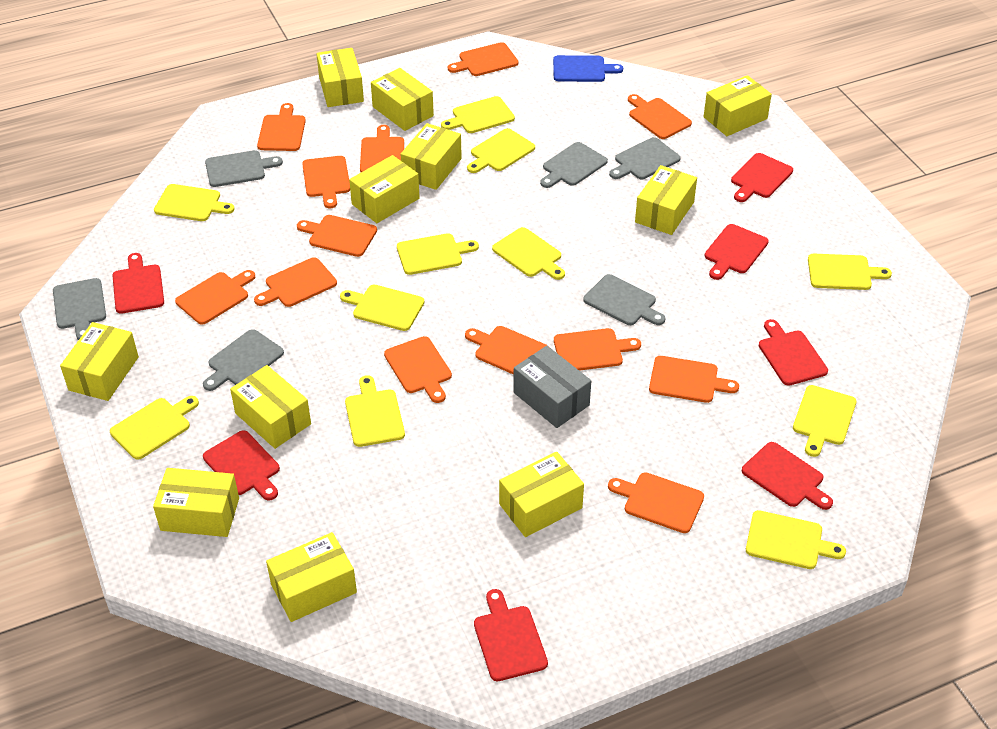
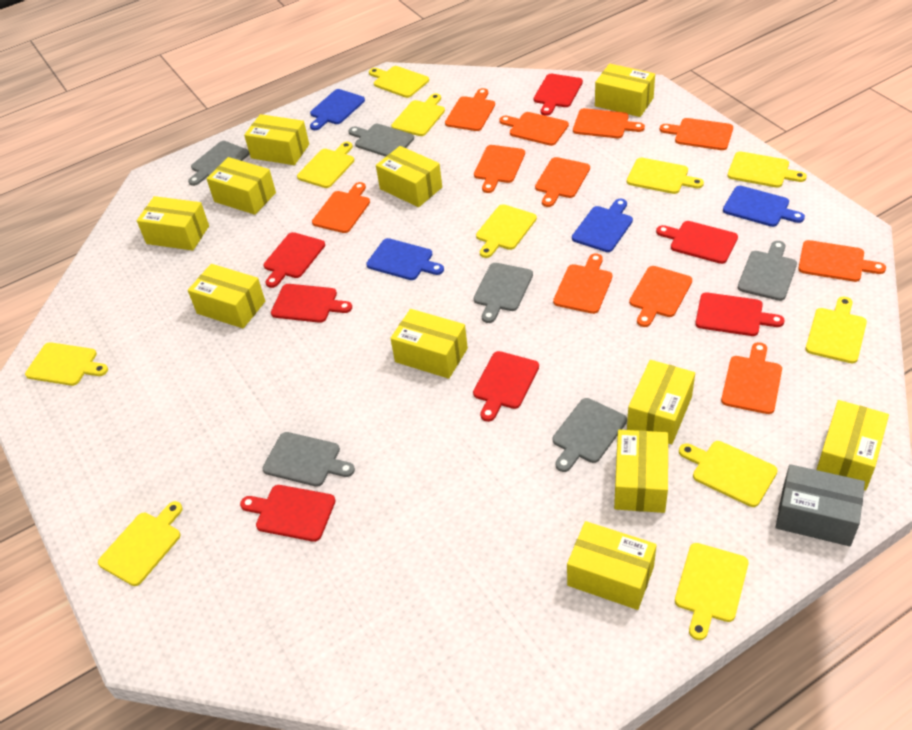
blue cutting board: 1 -> 4
orange cutting board: 13 -> 11

